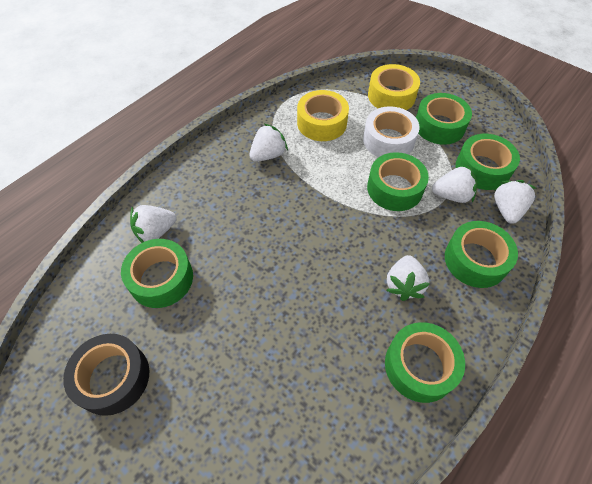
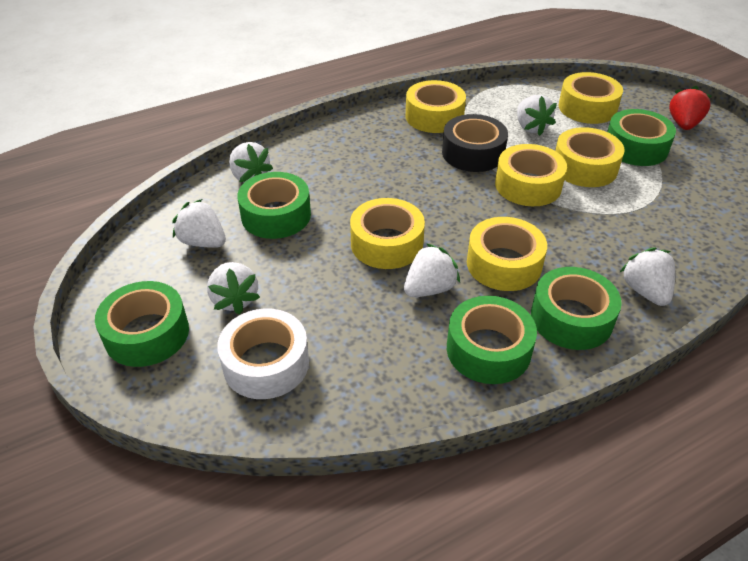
green tape: 6 -> 5
red strawberry: 0 -> 1
white strawberry: 5 -> 6
yellow tape: 2 -> 6

